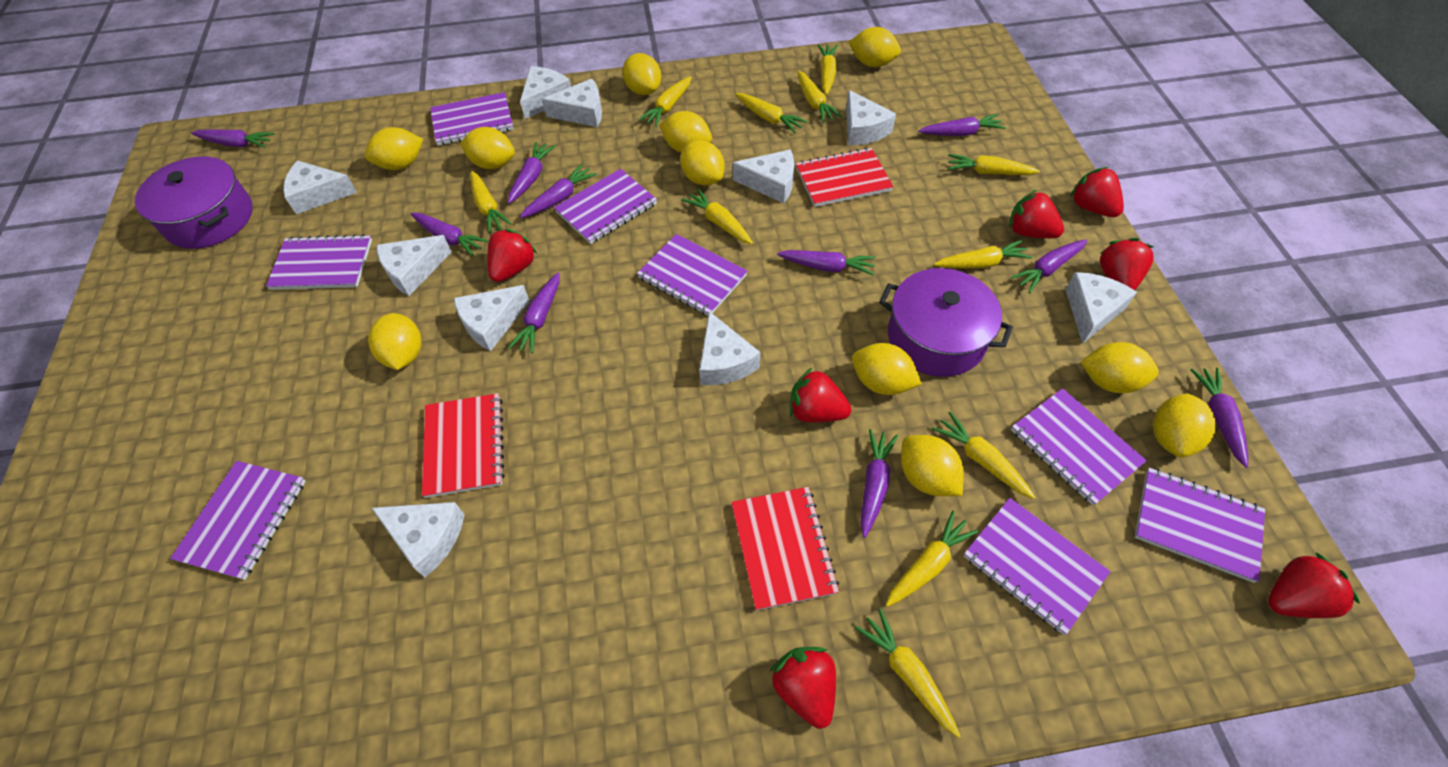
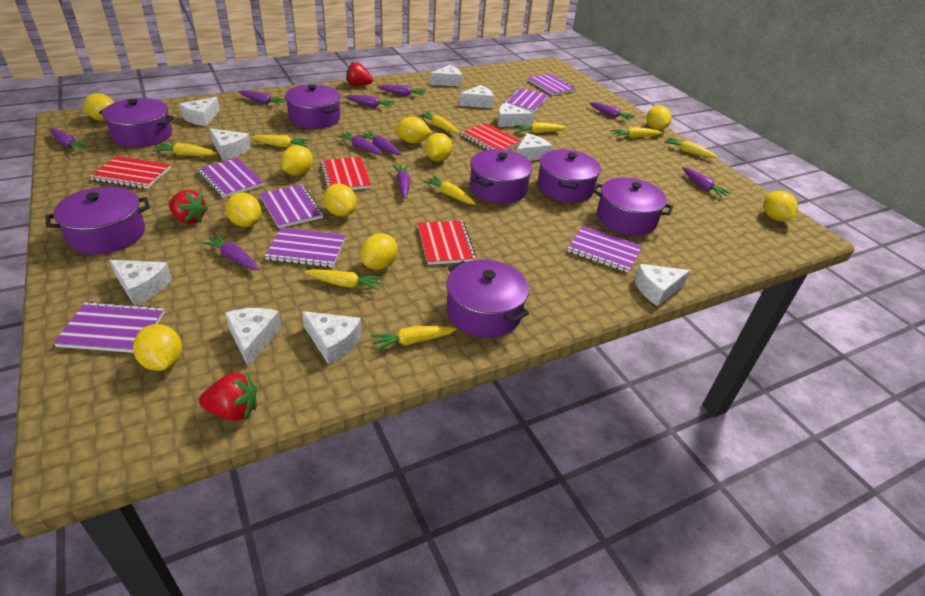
purple notebook: 8 -> 7
purple pot: 2 -> 7
red notebook: 3 -> 4
red strawberry: 7 -> 3
yellow carrot: 11 -> 9
yellow lemon: 11 -> 10

